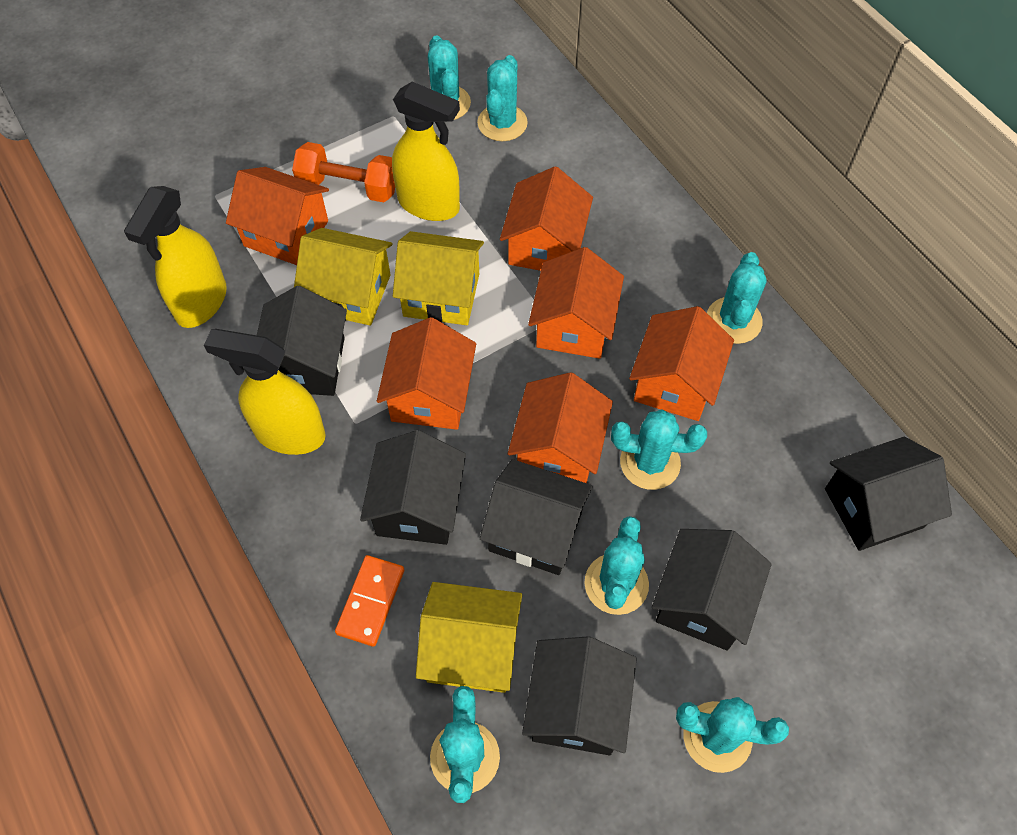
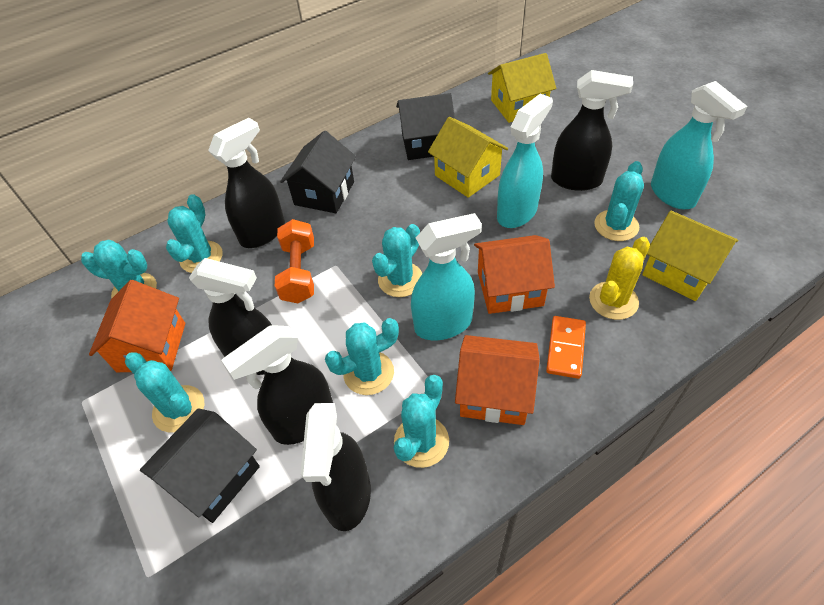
black house: 6 -> 3
black spray bottle: 0 -> 5
orange house: 6 -> 3
turquoise spray bottle: 0 -> 3
yellow cactus: 0 -> 1
yellow spray bottle: 3 -> 0

